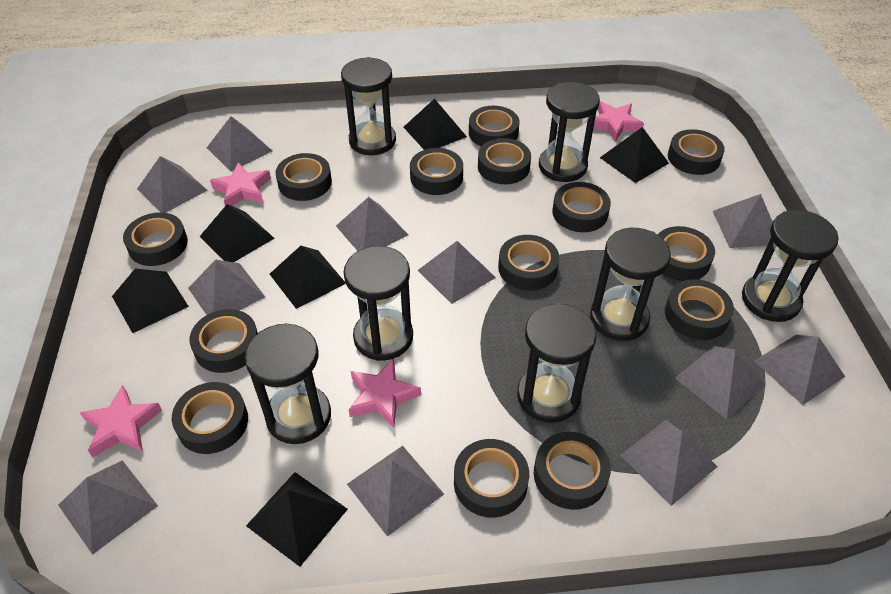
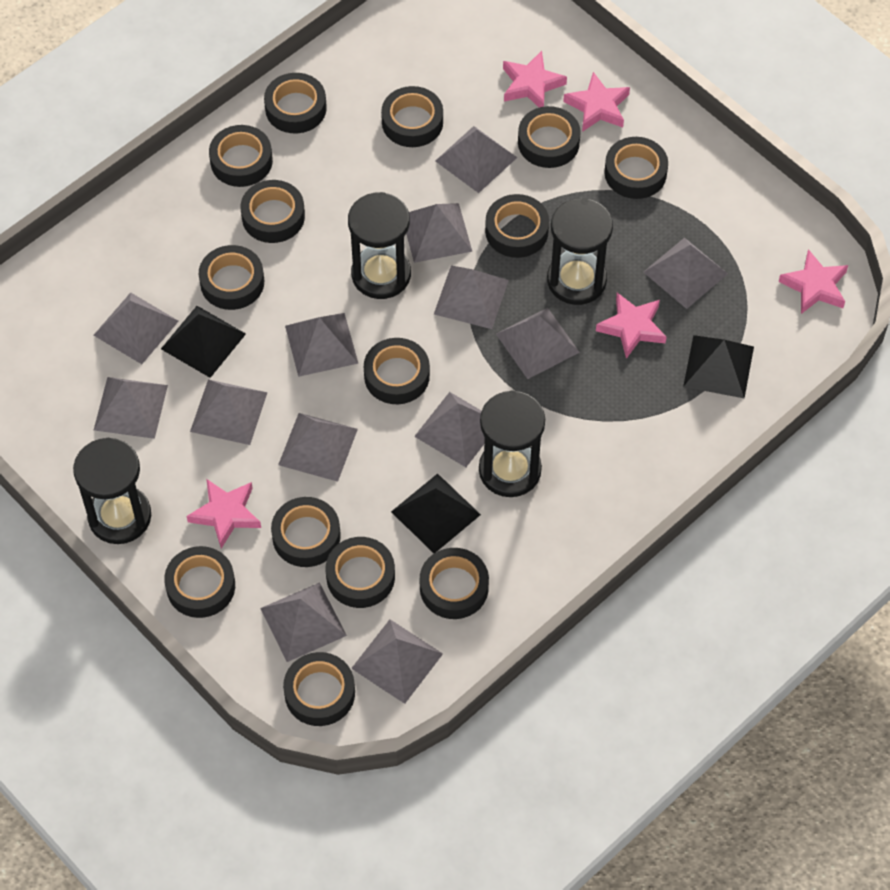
black hourglass: 7 -> 4
black pyramid: 6 -> 3
grey pyramid: 11 -> 13
pink star: 4 -> 5

